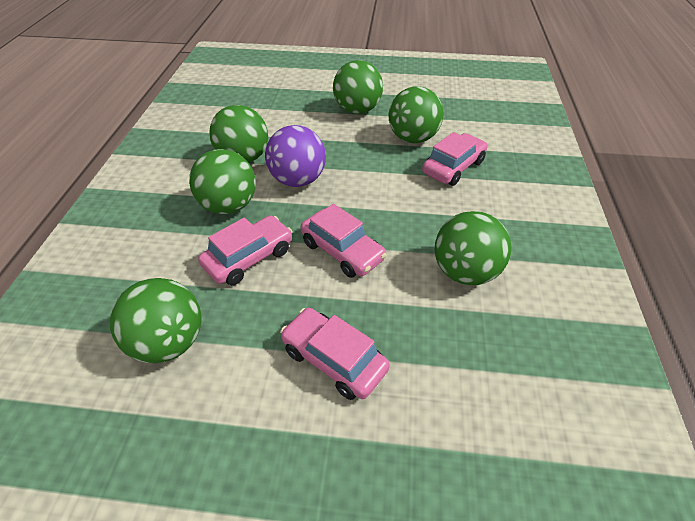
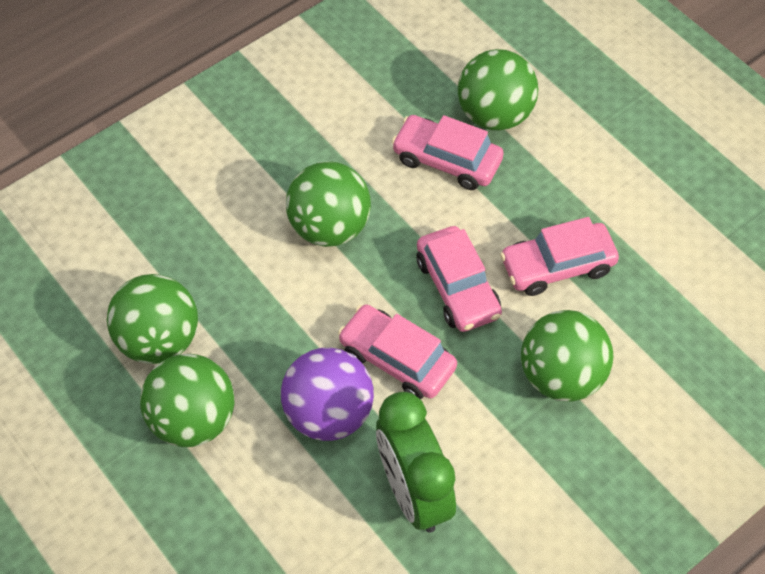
green ball: 6 -> 5
green clock: 0 -> 1

